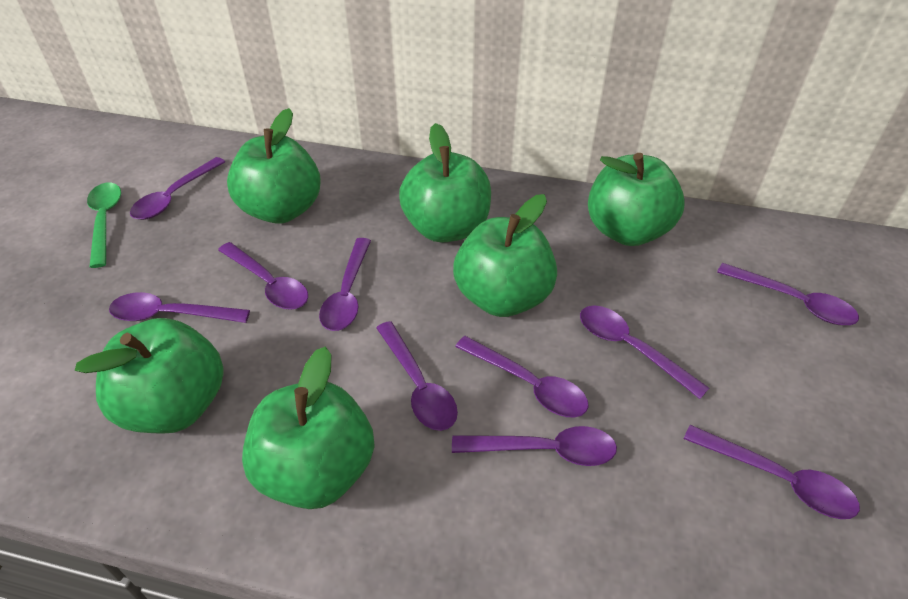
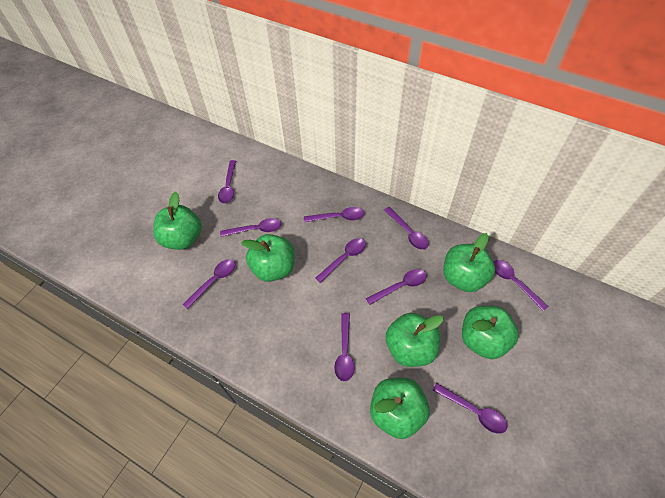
green spoon: 1 -> 0

